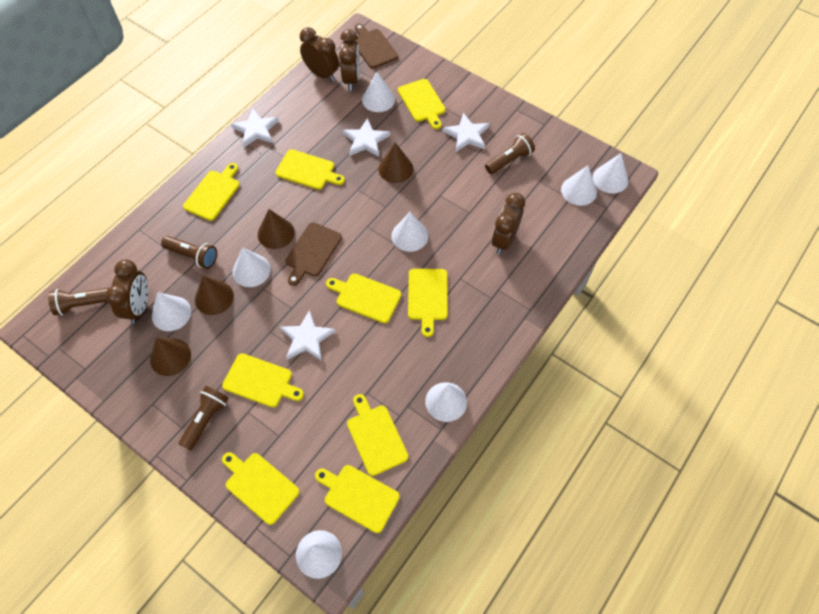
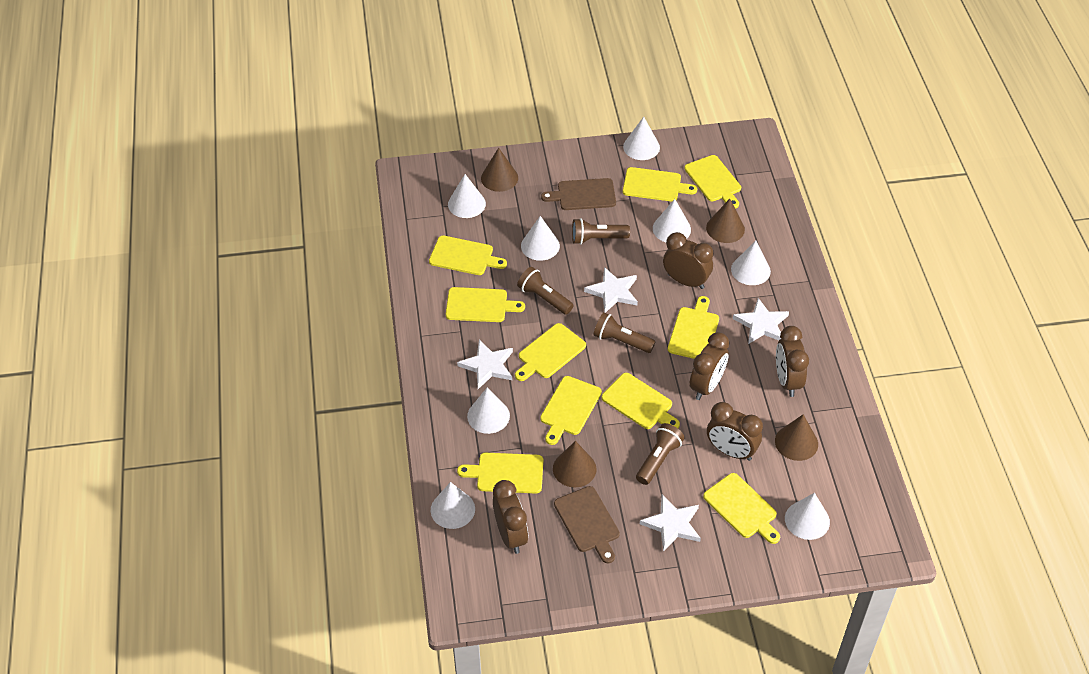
brown clock: 4 -> 5
yellow cutting board: 9 -> 10

